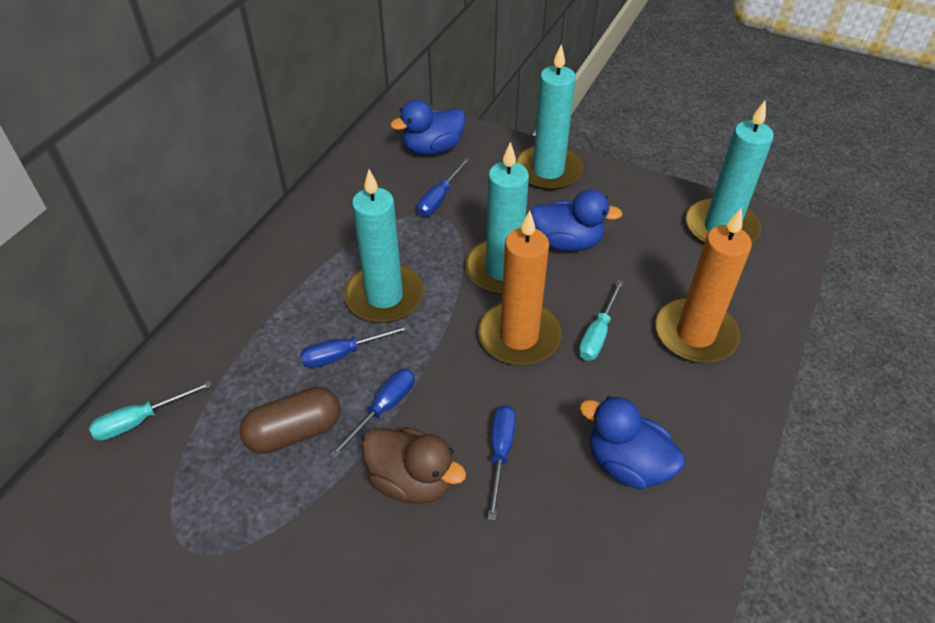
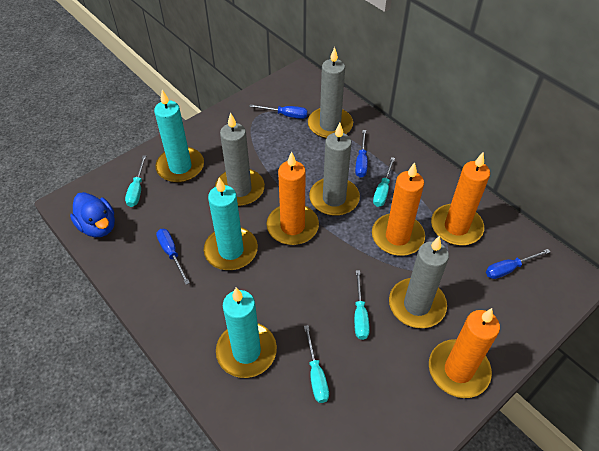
blue duck: 3 -> 1
brown capsule: 1 -> 0
brown duck: 1 -> 0
grey candle: 0 -> 4
orange candle: 2 -> 4
turquoise candle: 4 -> 3
turquoise screwdriver: 2 -> 4

